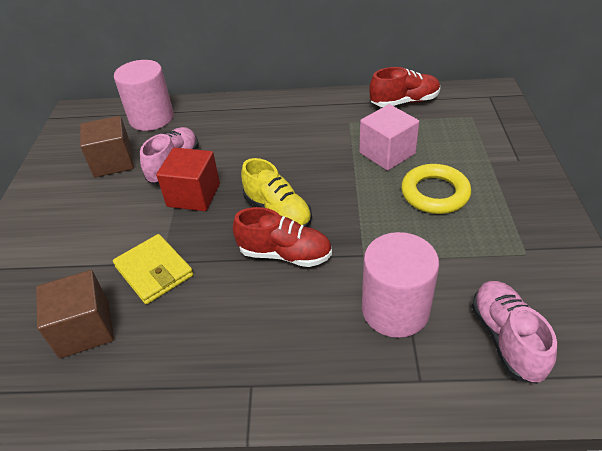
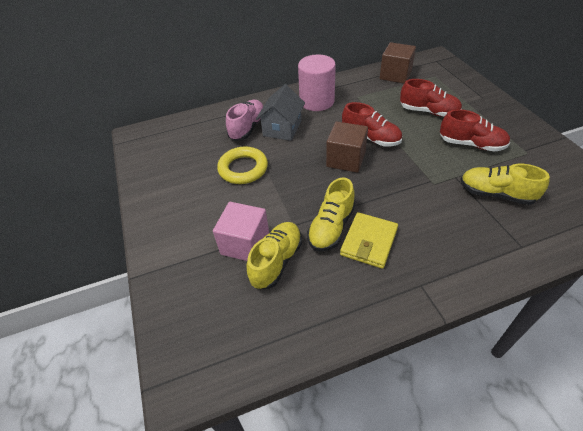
grey house: 0 -> 1
pink cylinder: 2 -> 1
pink shoe: 2 -> 1
red cube: 1 -> 0
red shoe: 2 -> 3
yellow shoe: 1 -> 3

